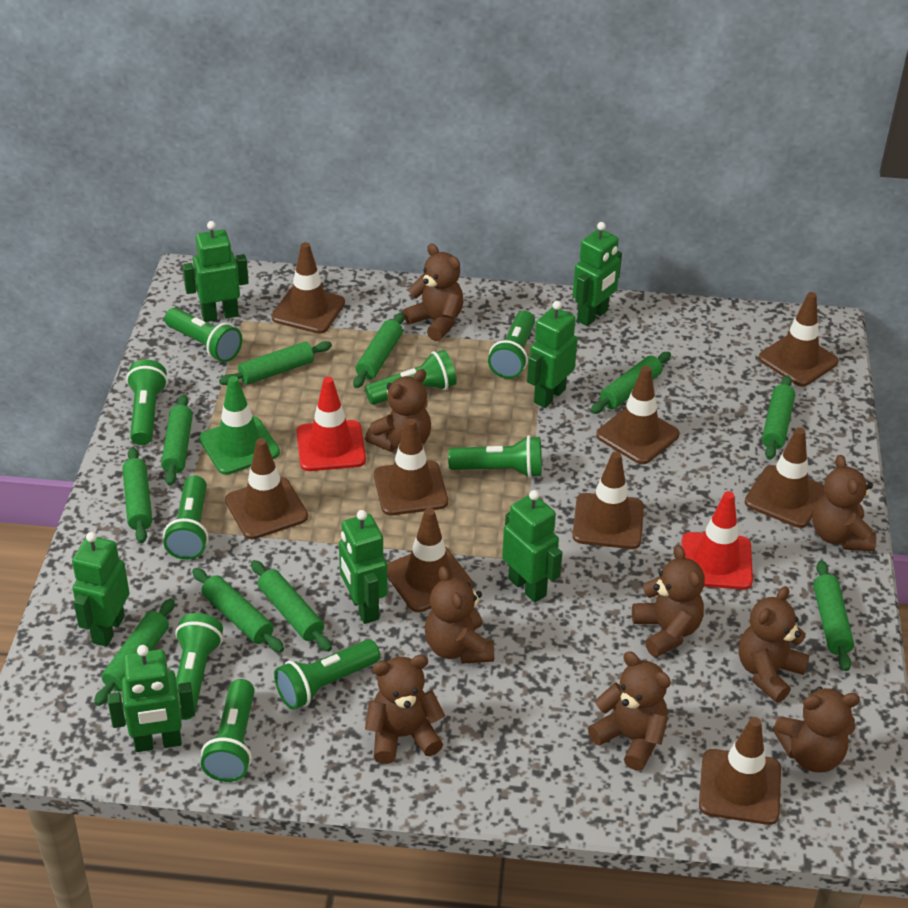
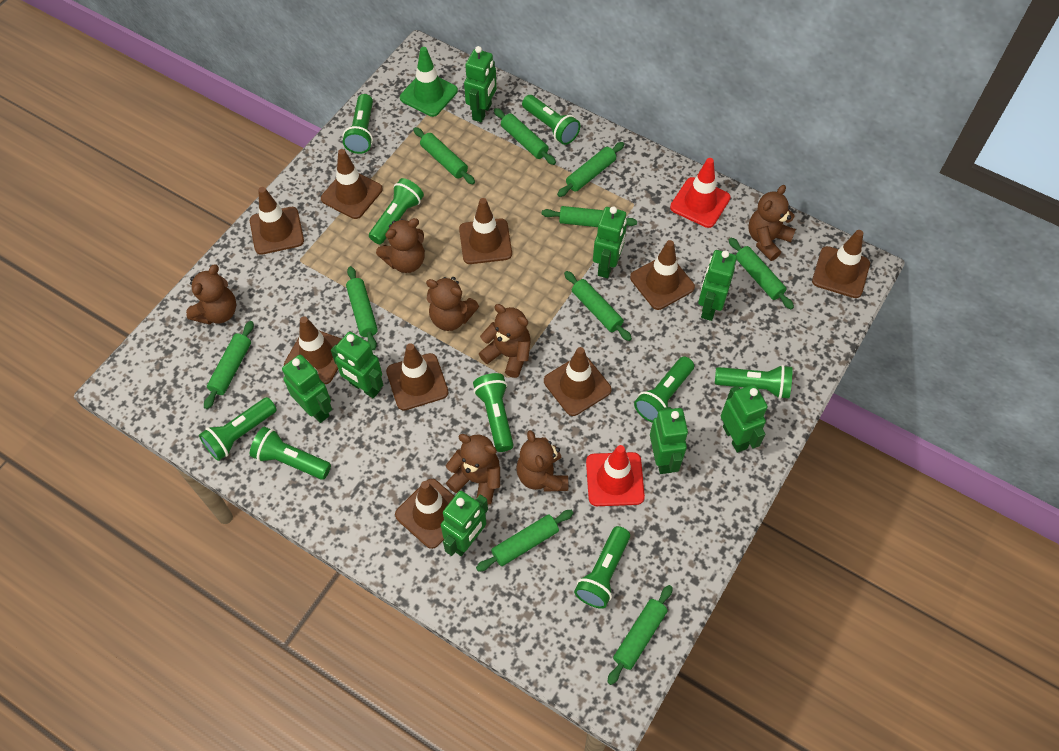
brown teddy bear: 9 -> 7
green robot: 7 -> 8

